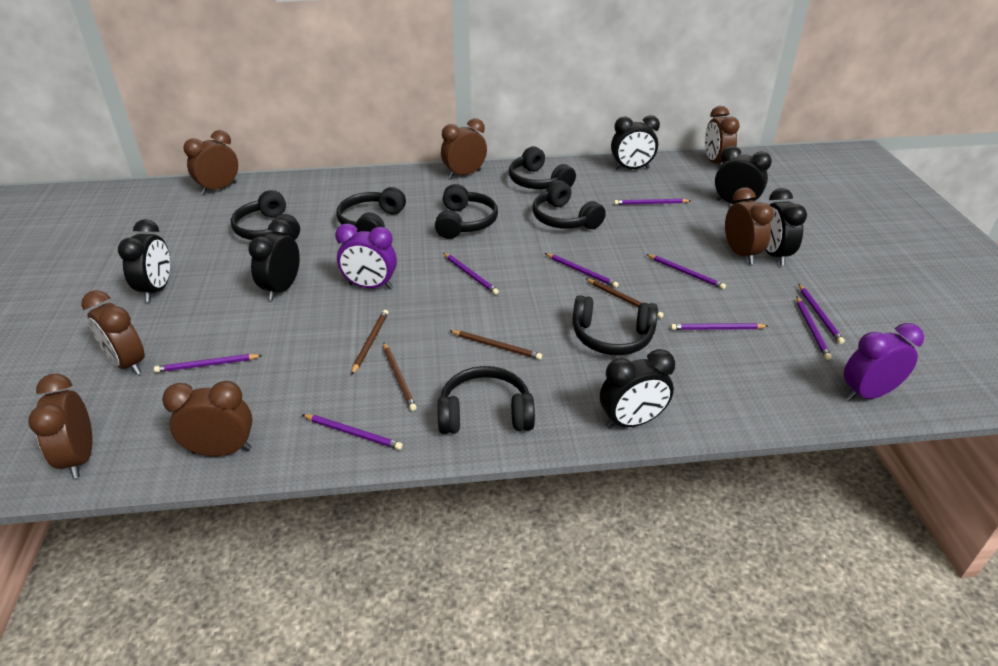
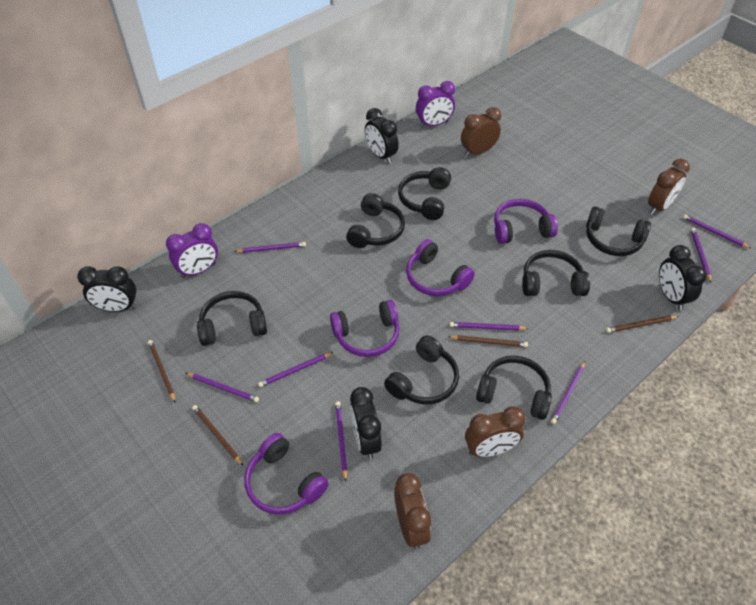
black clock: 6 -> 4
brown clock: 7 -> 4
purple headphones: 0 -> 4
purple pencil: 9 -> 8

